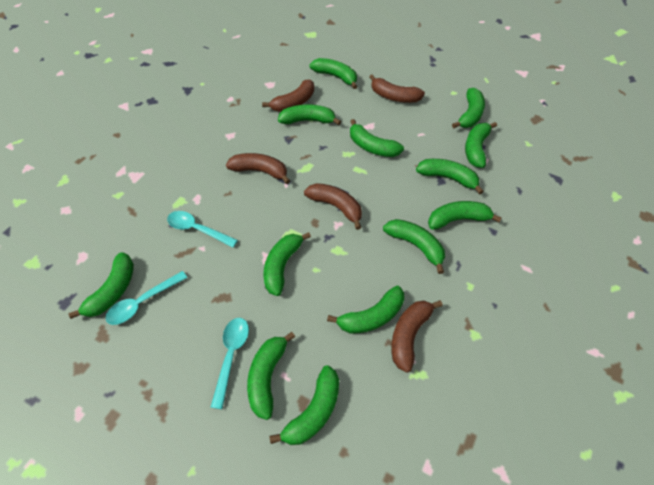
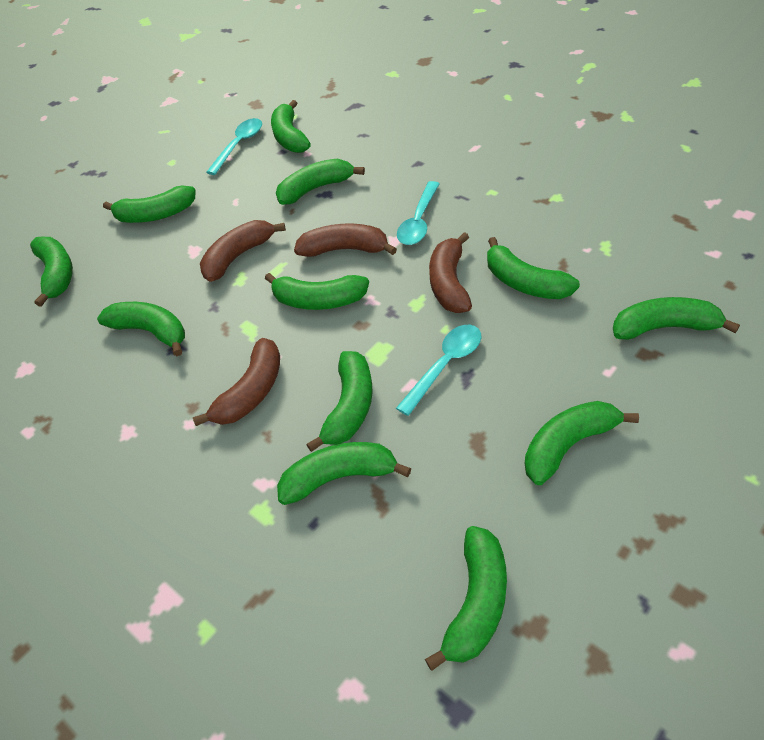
brown banana: 5 -> 4
green banana: 13 -> 12

